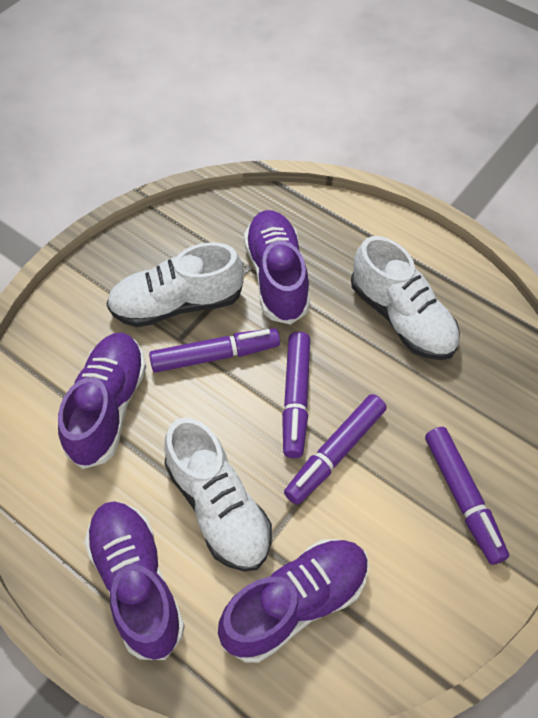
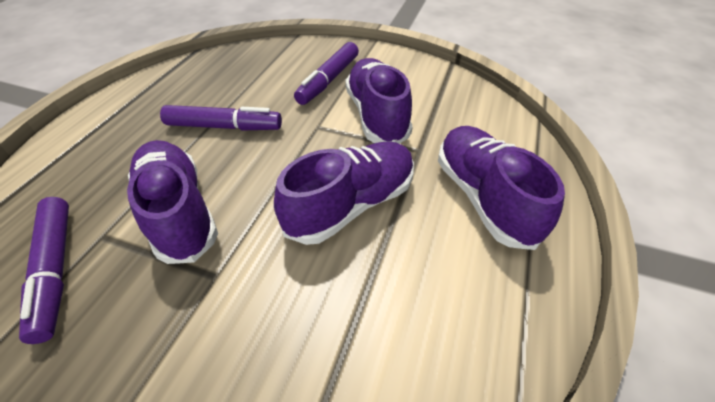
purple marker: 4 -> 3
white shoe: 3 -> 0

